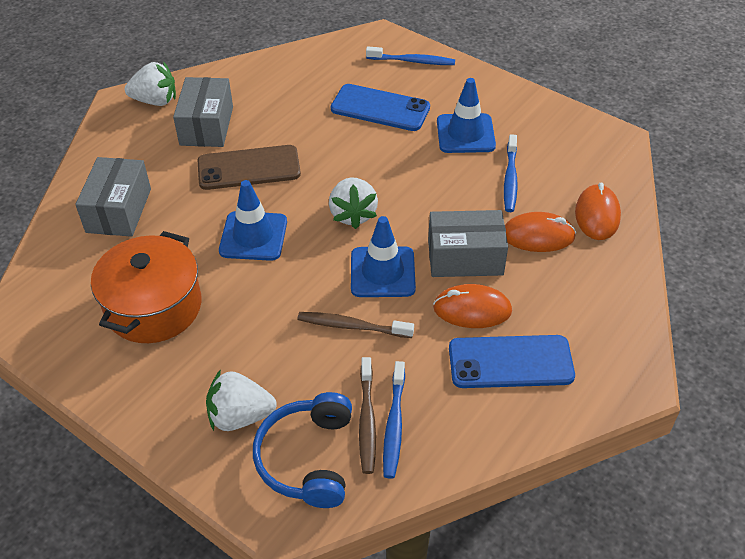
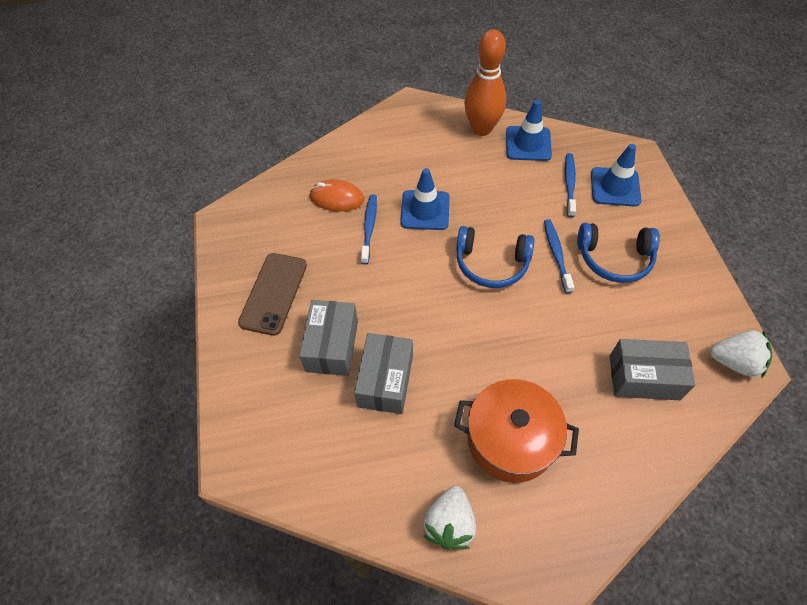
blue headphones: 1 -> 2
blue phone: 2 -> 0
brown toothbrush: 2 -> 0
orange bowling pin: 0 -> 1
orange mouse: 3 -> 1
white strawberry: 3 -> 2

